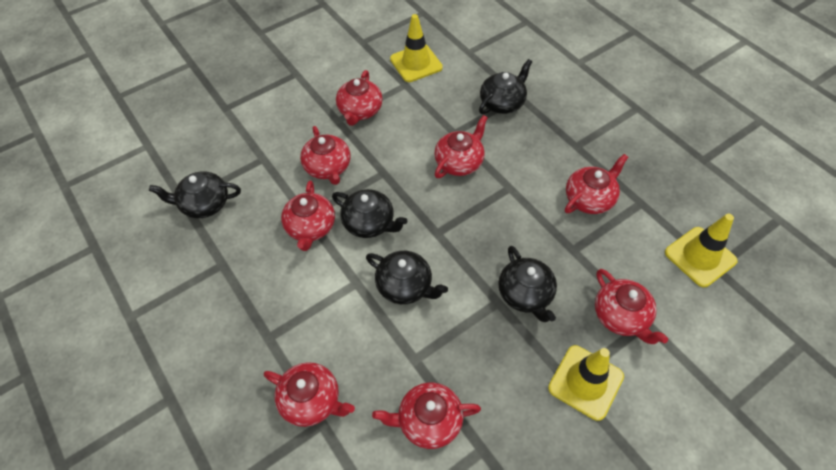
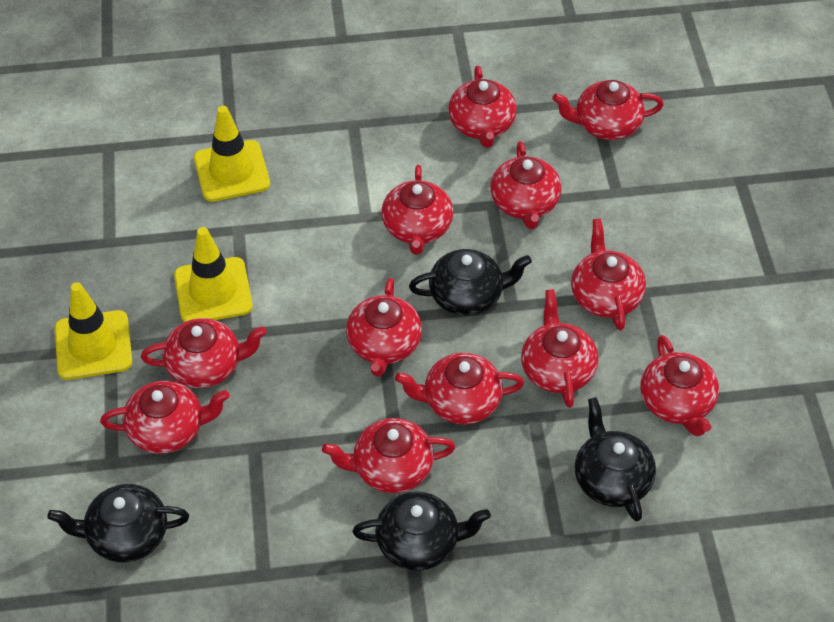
black teapot: 5 -> 4
red teapot: 8 -> 12

